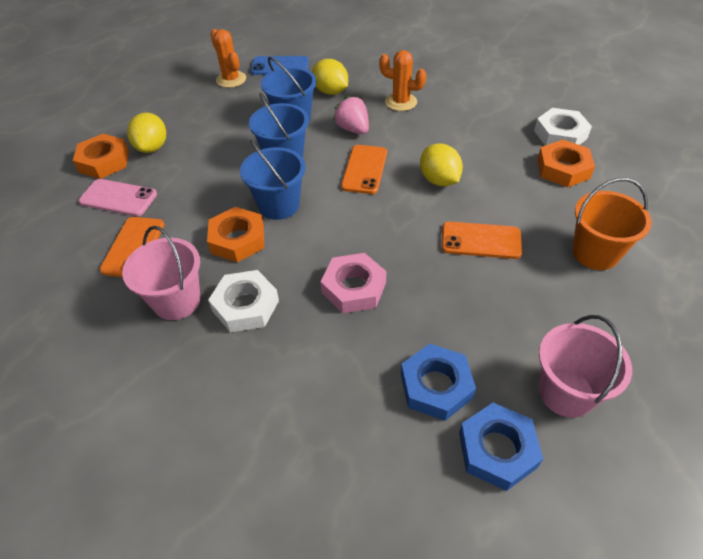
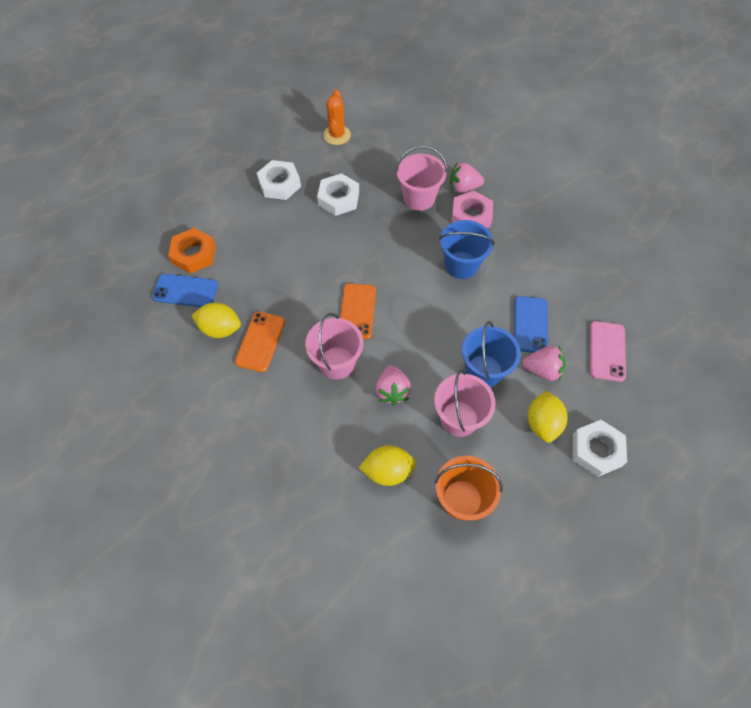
blue bucket: 3 -> 2
blue nut: 2 -> 0
blue phone: 1 -> 2
orange cactus: 2 -> 1
orange nut: 3 -> 1
orange phone: 3 -> 2
pink bucket: 2 -> 3
pink strawberry: 1 -> 3
white nut: 2 -> 3

